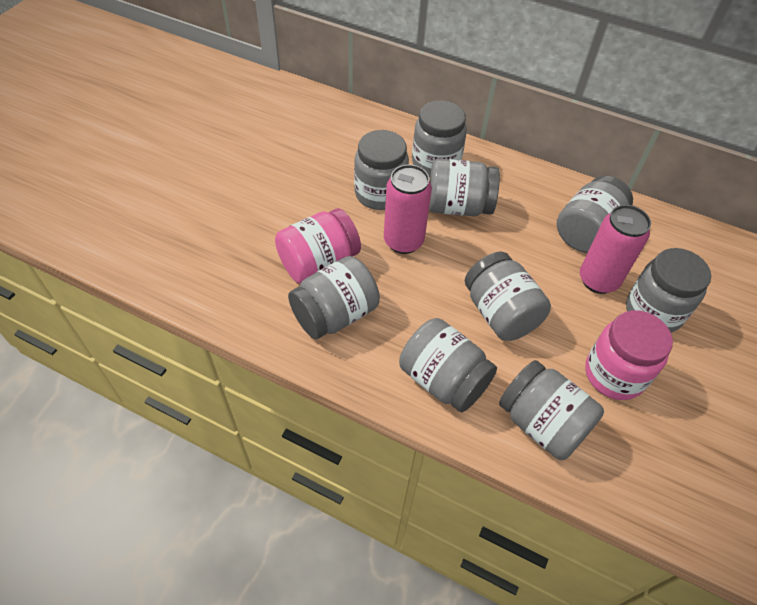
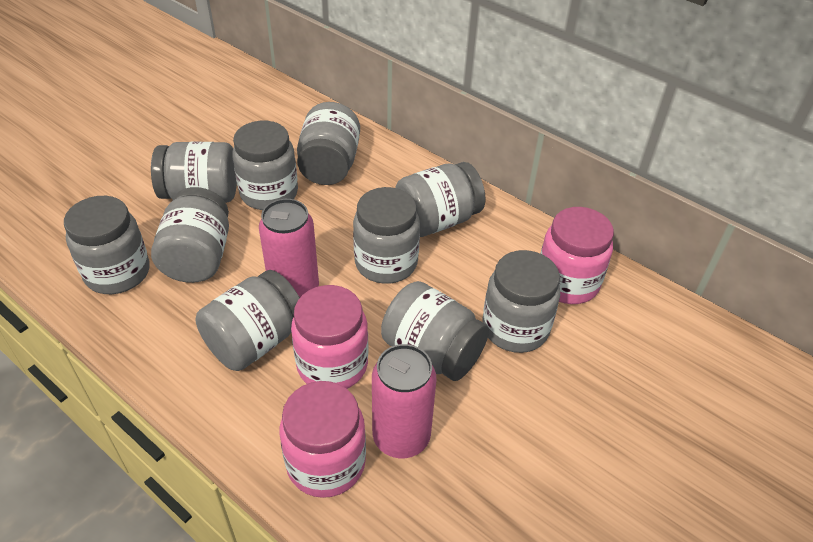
grey jar: 9 -> 10
pink jar: 2 -> 3

